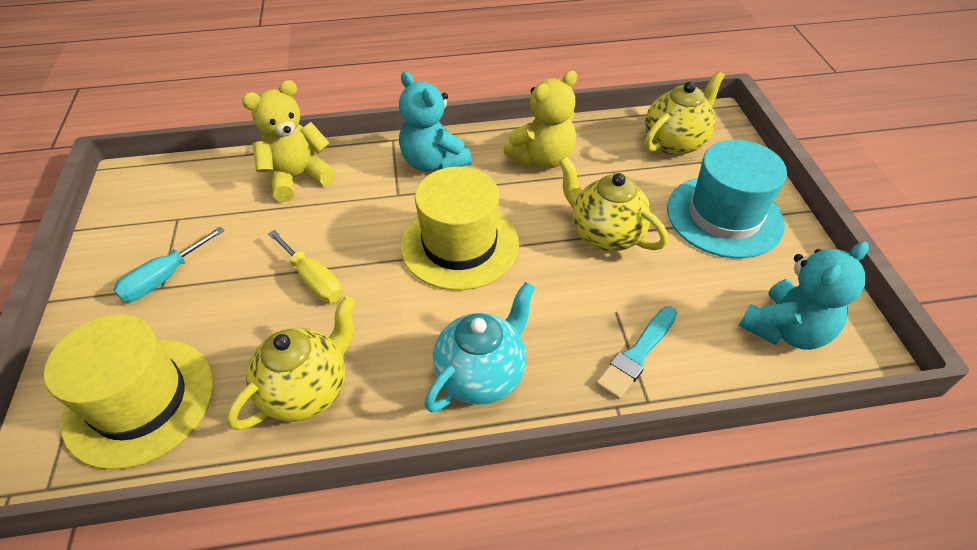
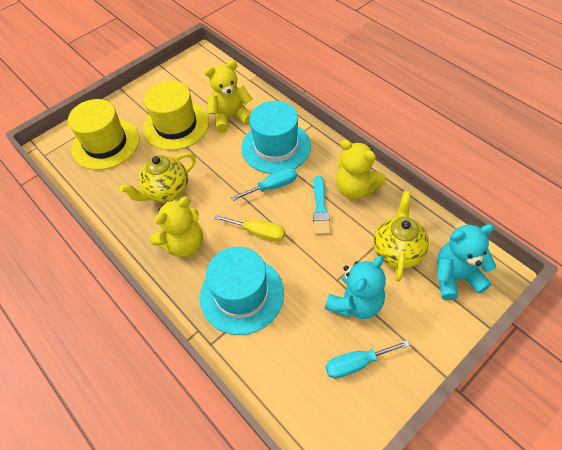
turquoise hat: 1 -> 2
turquoise screwdriver: 1 -> 2
turquoise teapot: 1 -> 0
yellow teapot: 3 -> 2
yellow teddy bear: 2 -> 3

